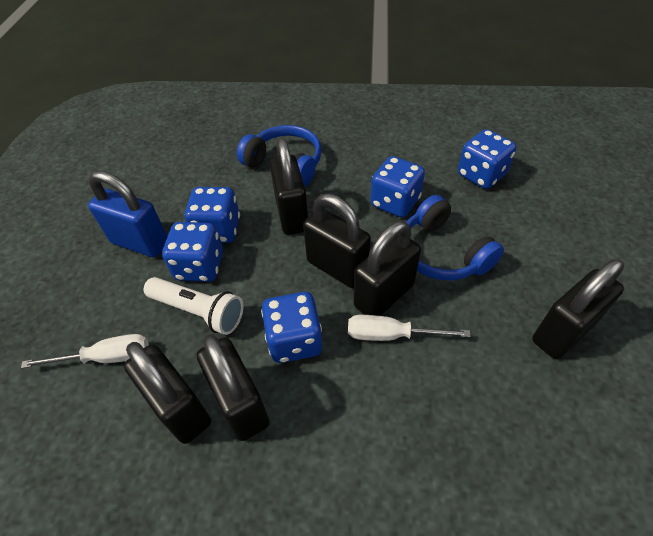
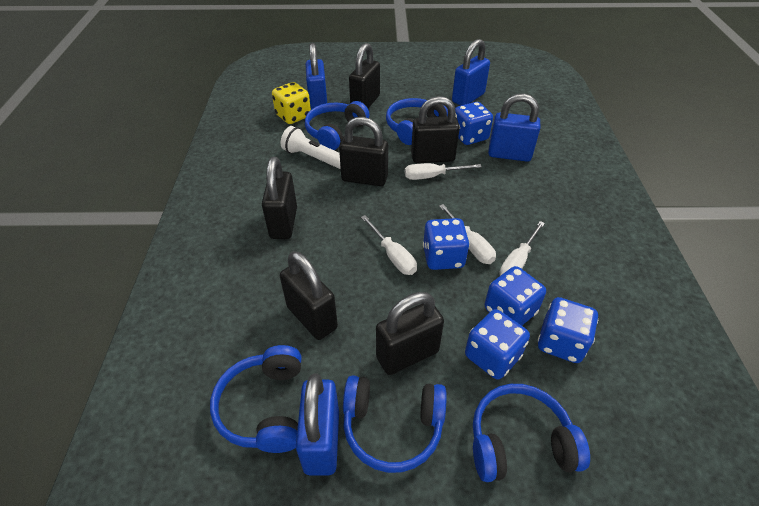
blue headphones: 2 -> 5
blue padlock: 1 -> 4
white screwdriver: 2 -> 4
yellow dice: 0 -> 1

